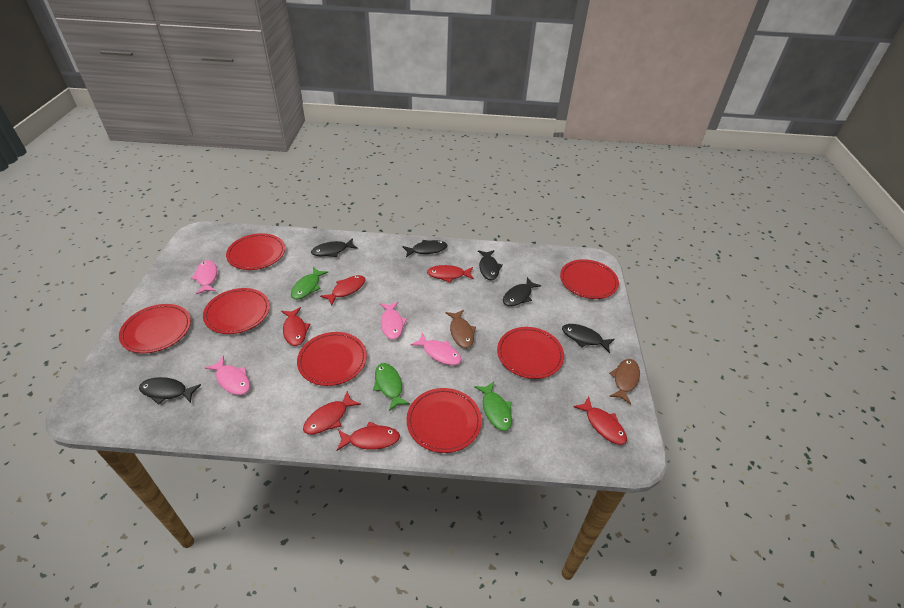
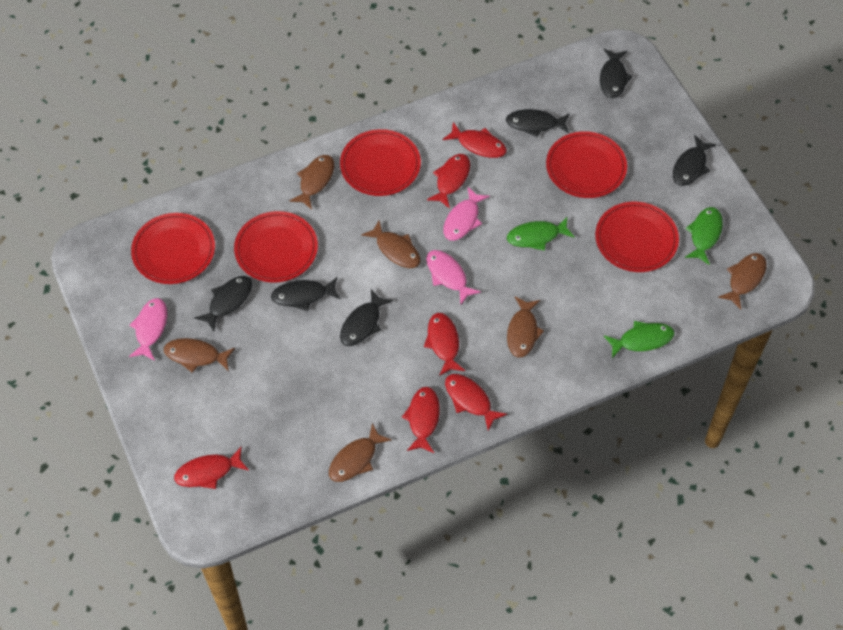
brown fish: 2 -> 6
pink fish: 4 -> 3
red plate: 7 -> 5

